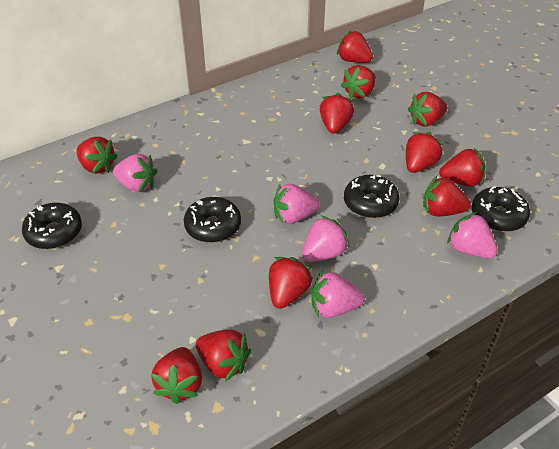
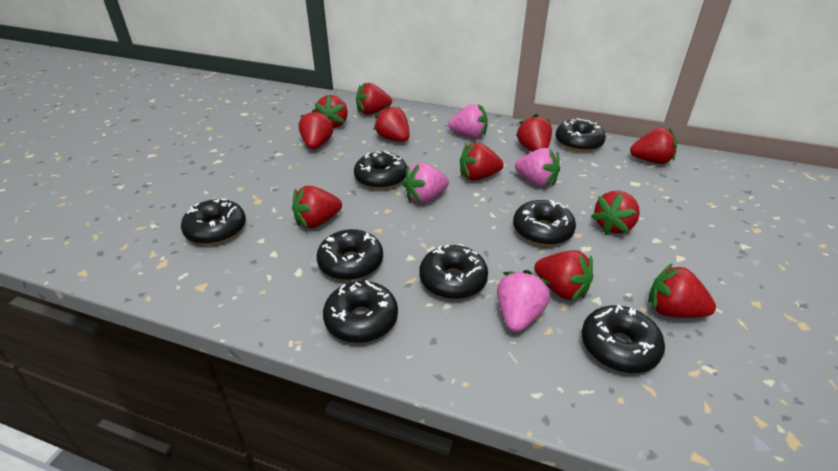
black donut: 4 -> 8
pink strawberry: 5 -> 4

